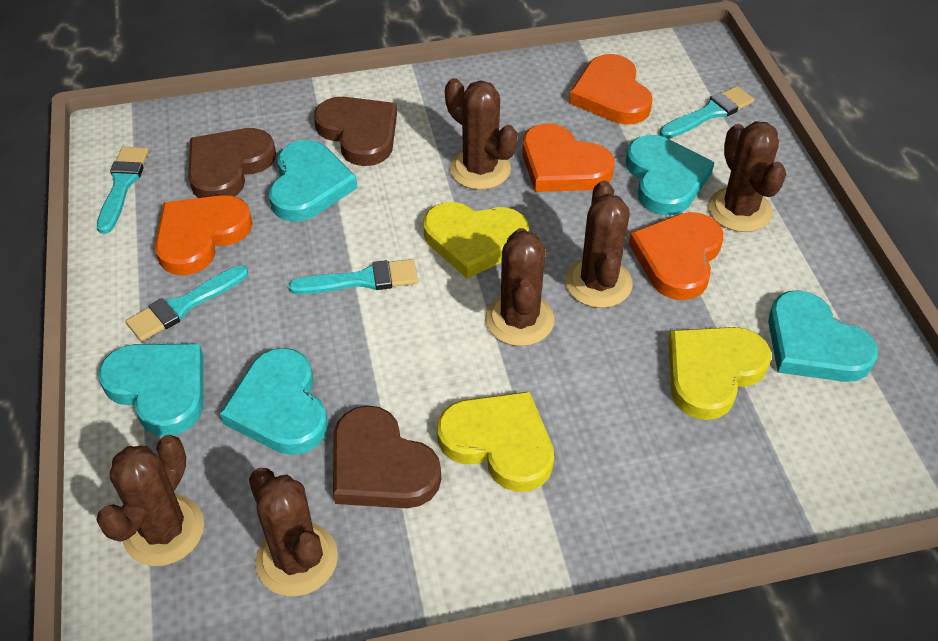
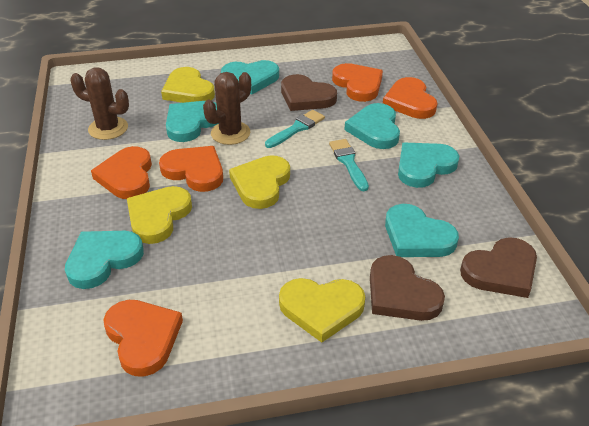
brown cactus: 6 -> 2
orange heart: 4 -> 5
turquoise brush: 4 -> 2
turquoise heart: 5 -> 6
yellow heart: 3 -> 4

